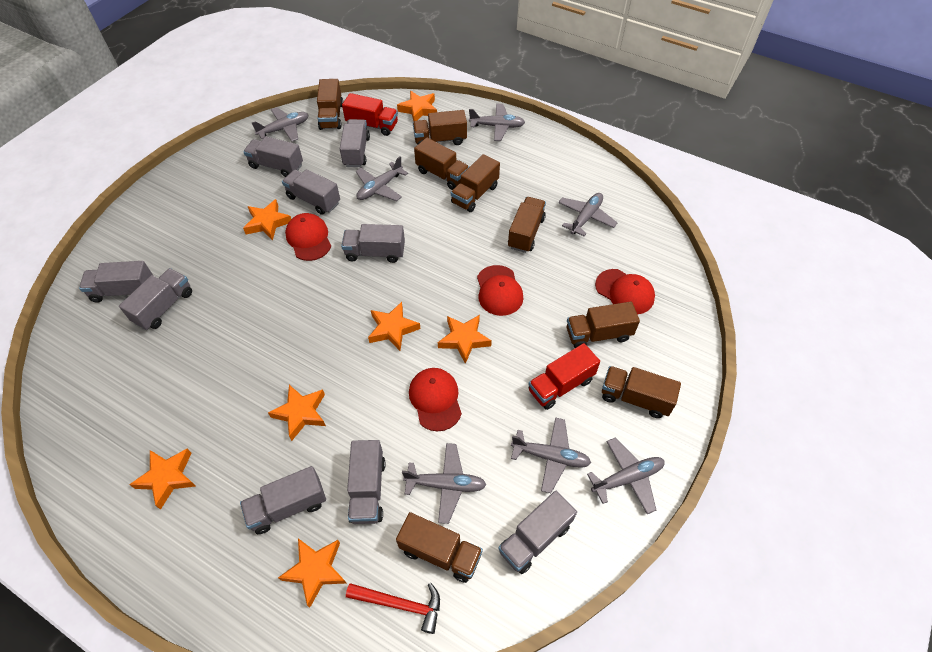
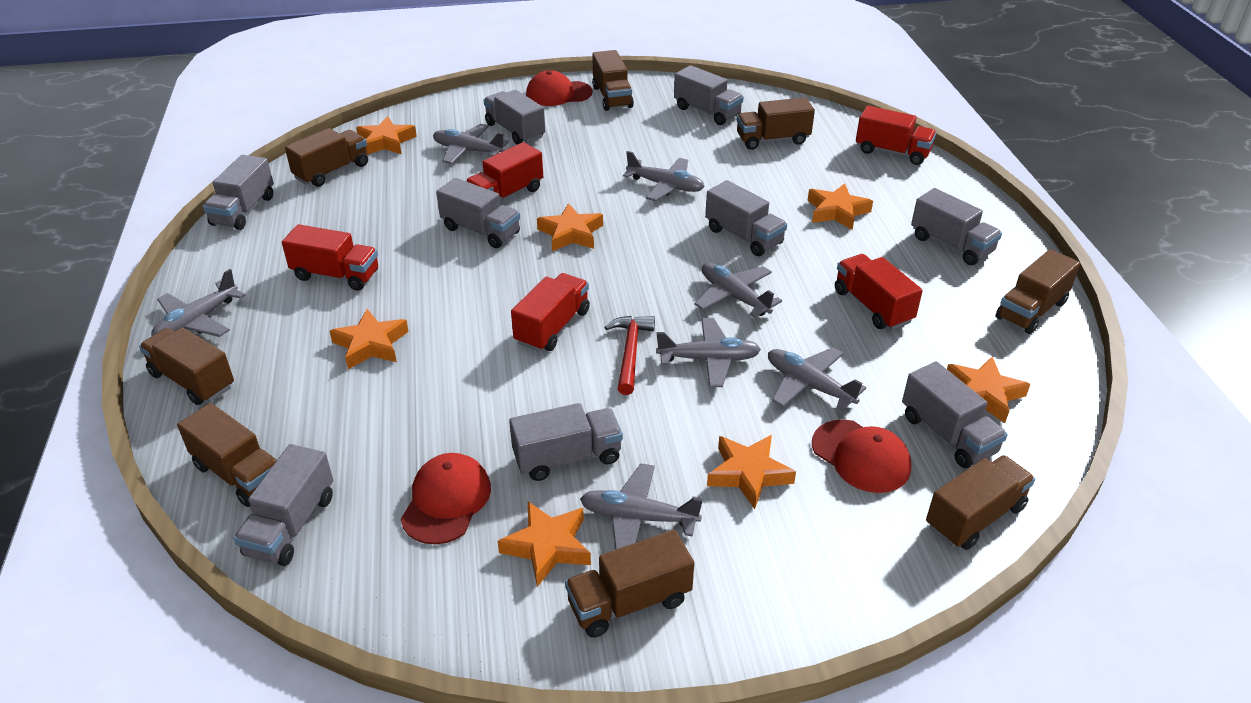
red cap: 4 -> 3
red truck: 2 -> 5

